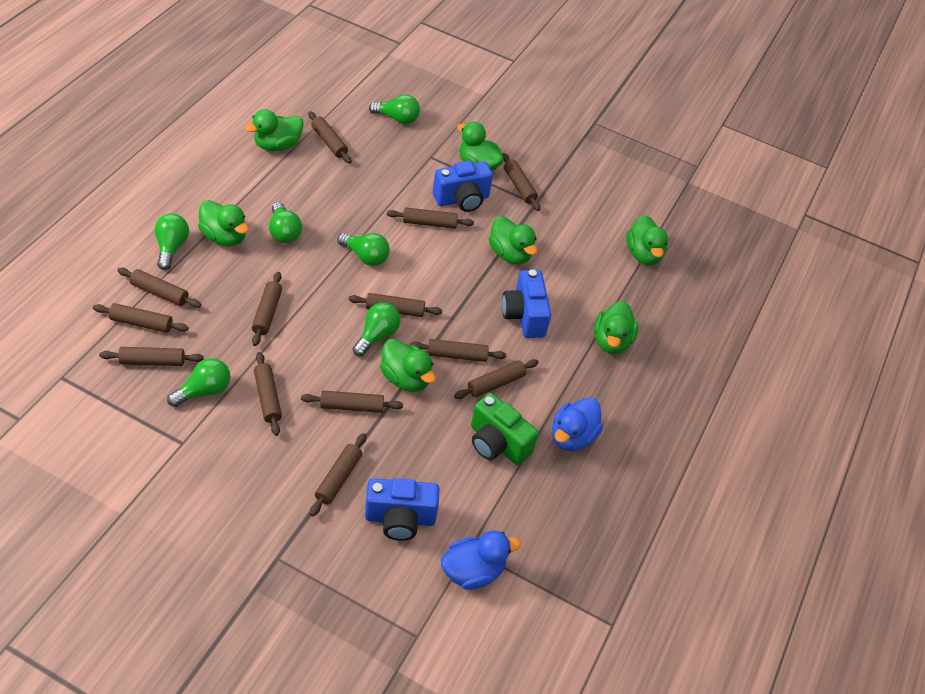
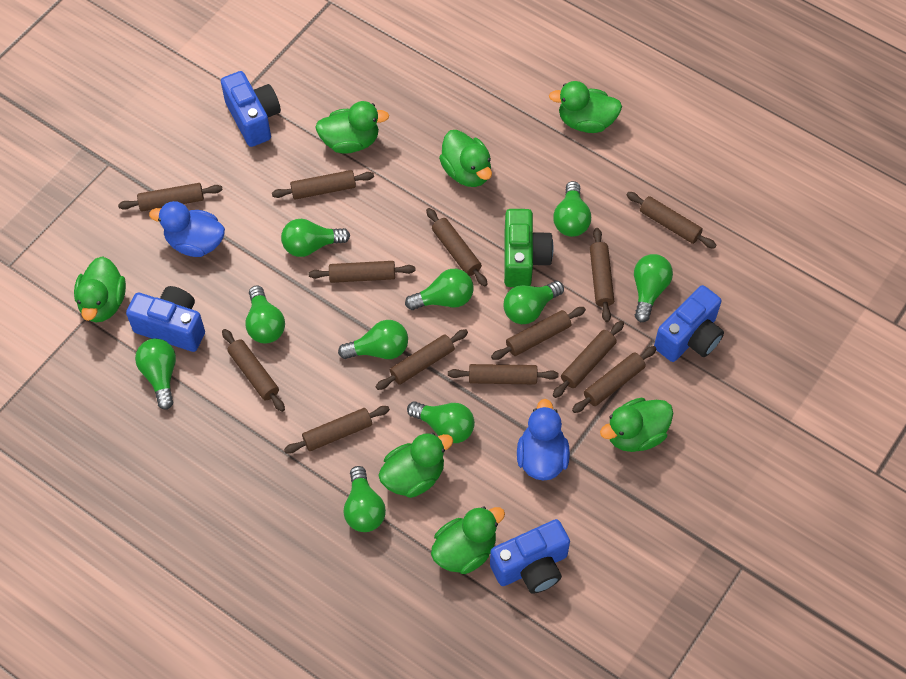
blue camera: 3 -> 4
green light bulb: 6 -> 10

